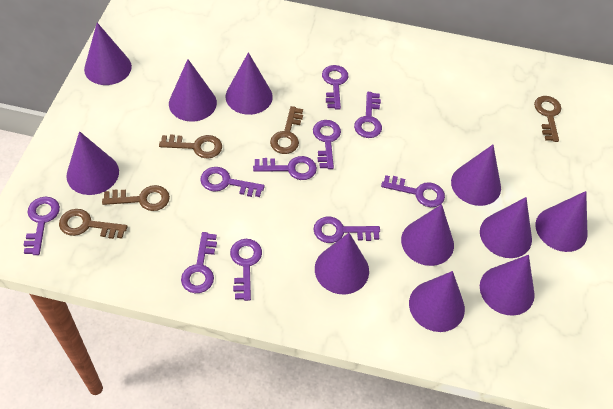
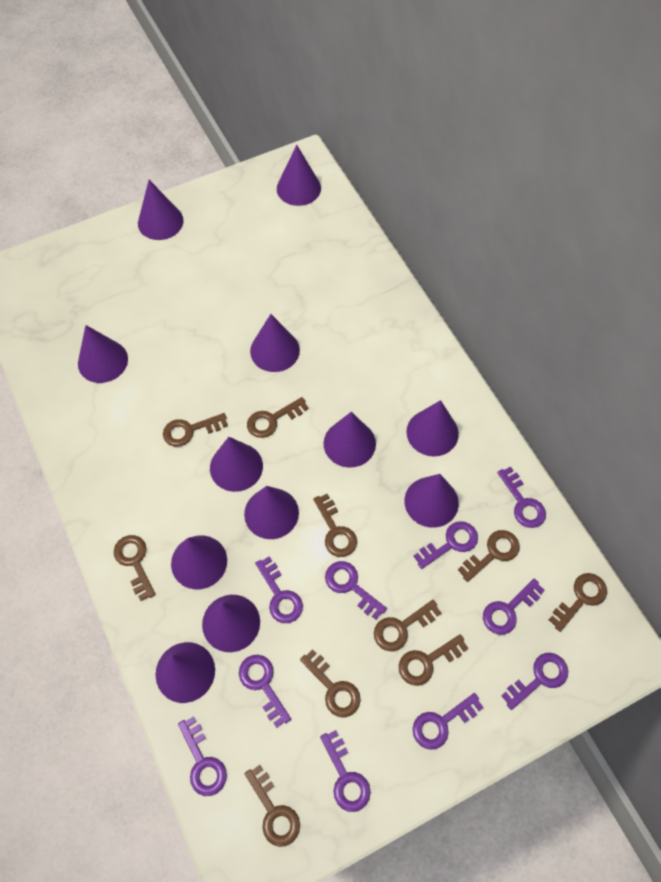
brown key: 5 -> 10
purple cone: 11 -> 12

